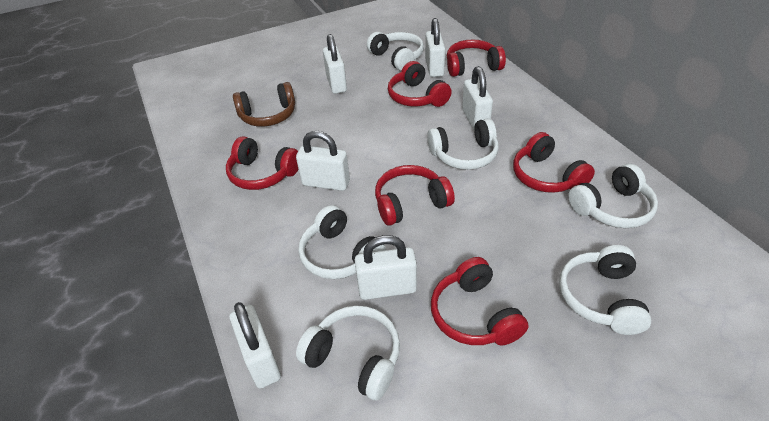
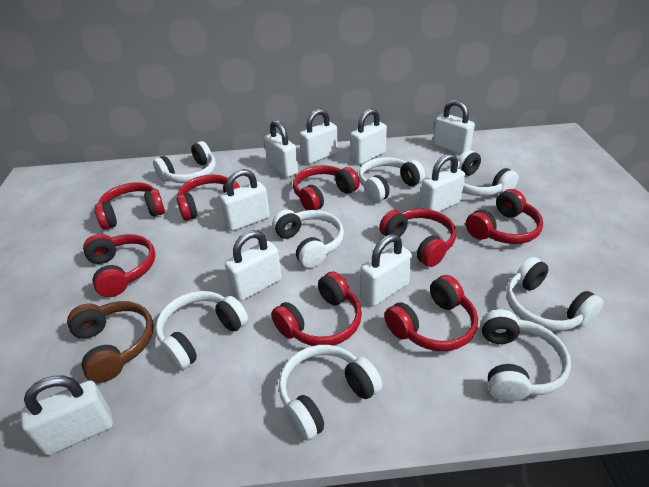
red headphones: 6 -> 8
white headphones: 6 -> 8
white padlock: 6 -> 9

